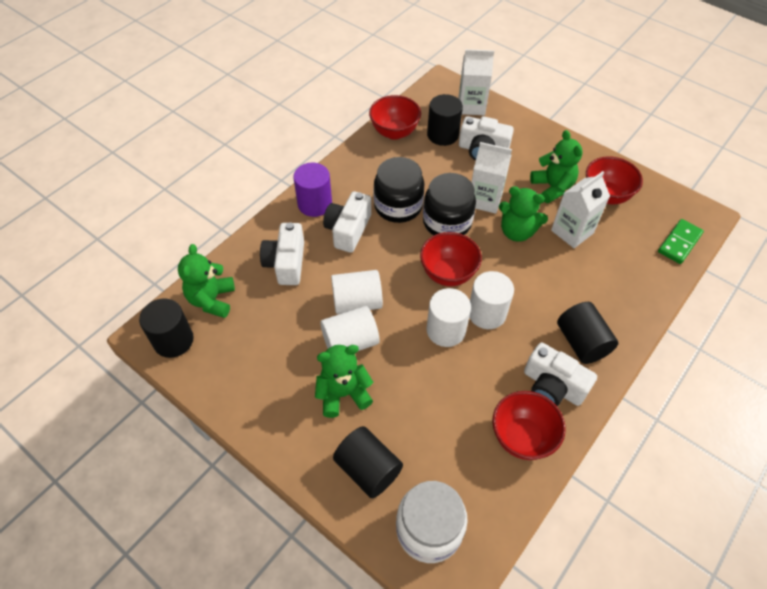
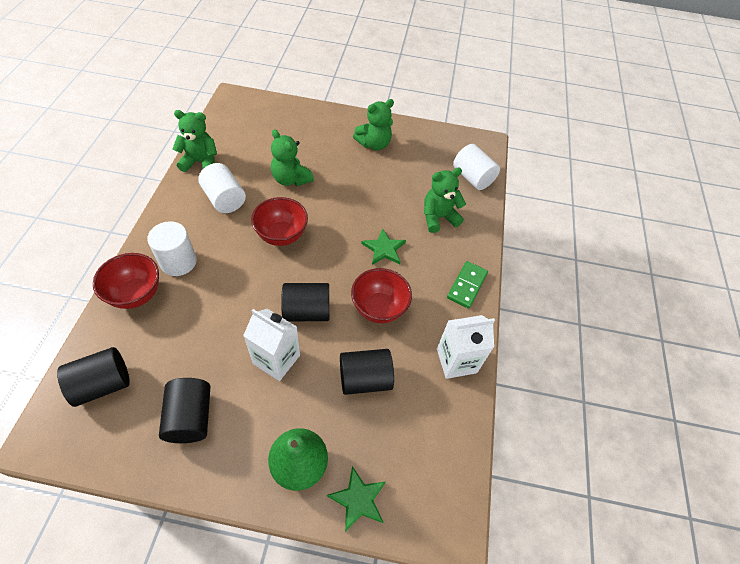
black jar: 2 -> 0
green pear: 0 -> 1
green star: 0 -> 2
purple cylinder: 1 -> 0
red bowl: 4 -> 3
white camera: 4 -> 0
white carton: 3 -> 2
white cylinder: 4 -> 3
white jar: 1 -> 0

